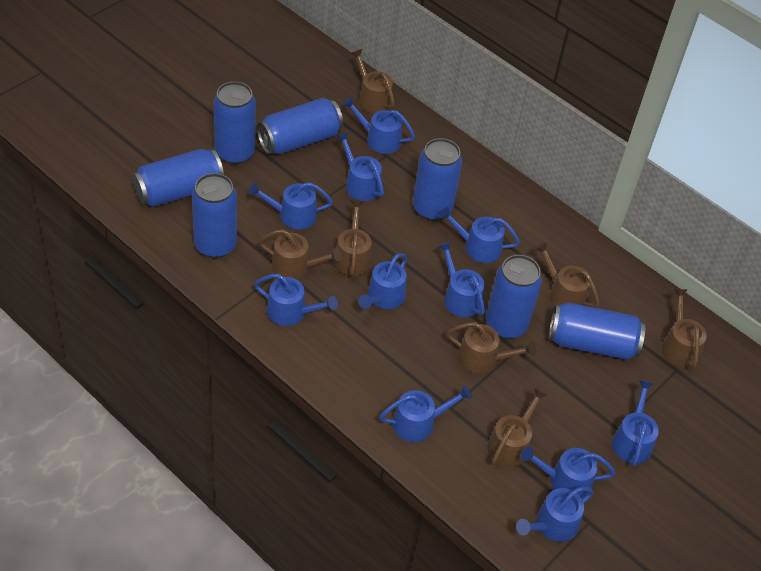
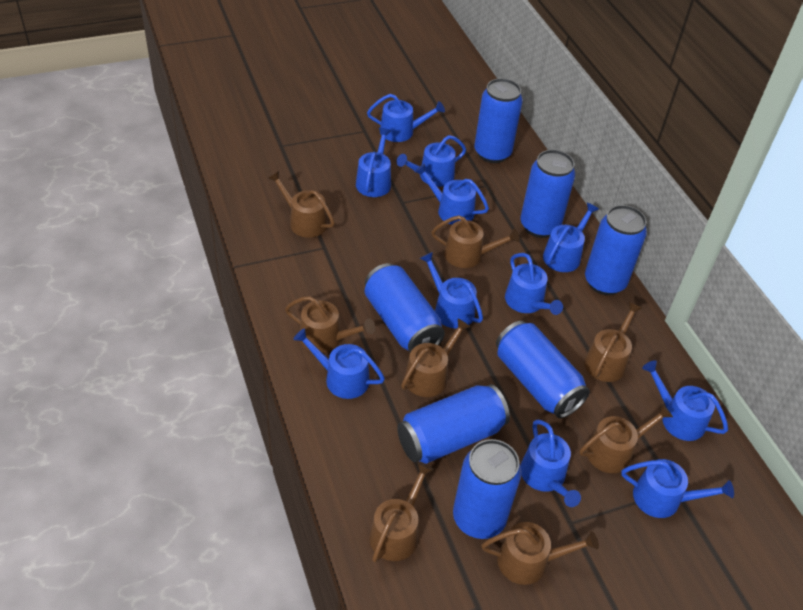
brown watering can: 7 -> 8

